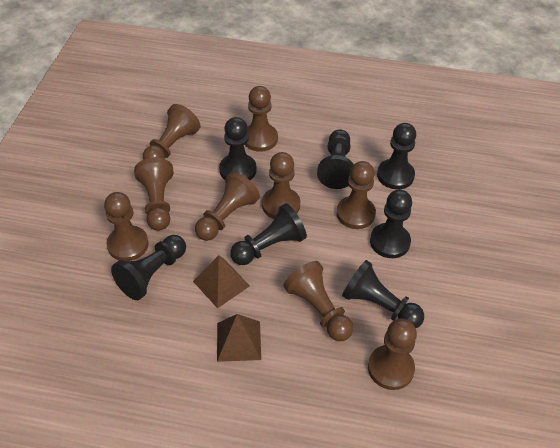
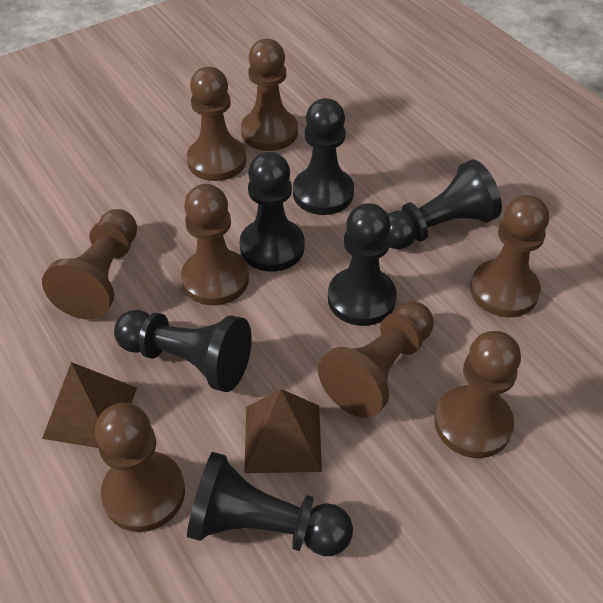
black pawn: 7 -> 6
brown pawn: 9 -> 8

